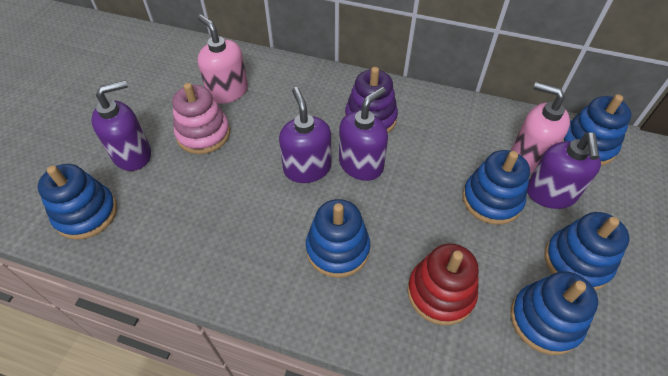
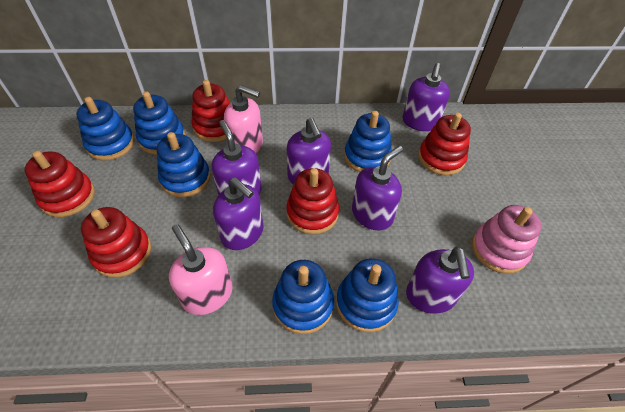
purple soap dispenser: 4 -> 6
purple stacking toy: 1 -> 0
red stacking toy: 1 -> 5

